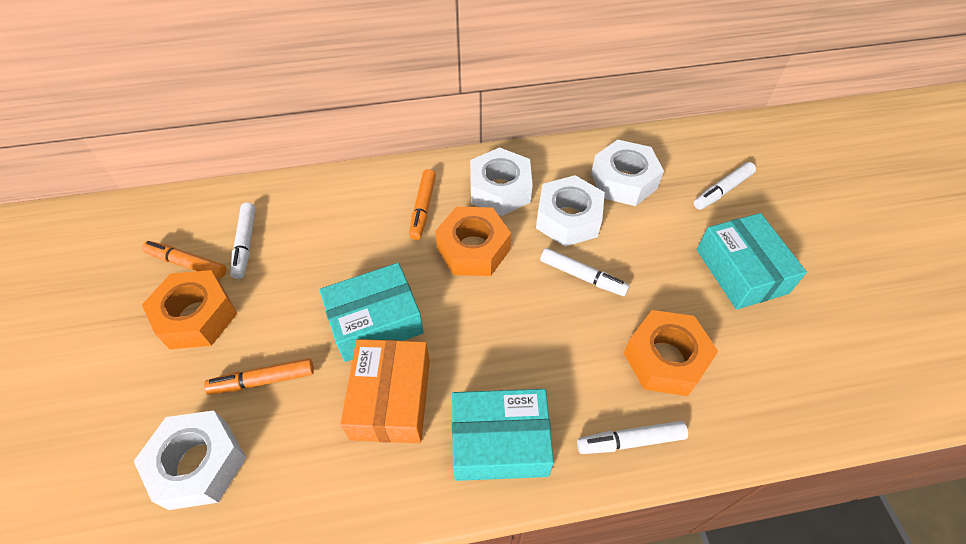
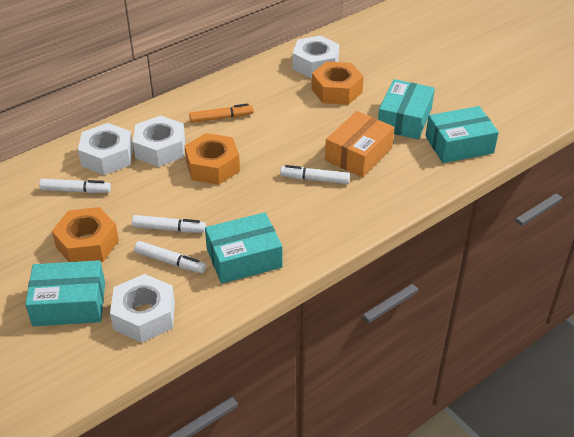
orange marker: 3 -> 1
turquoise box: 3 -> 4

